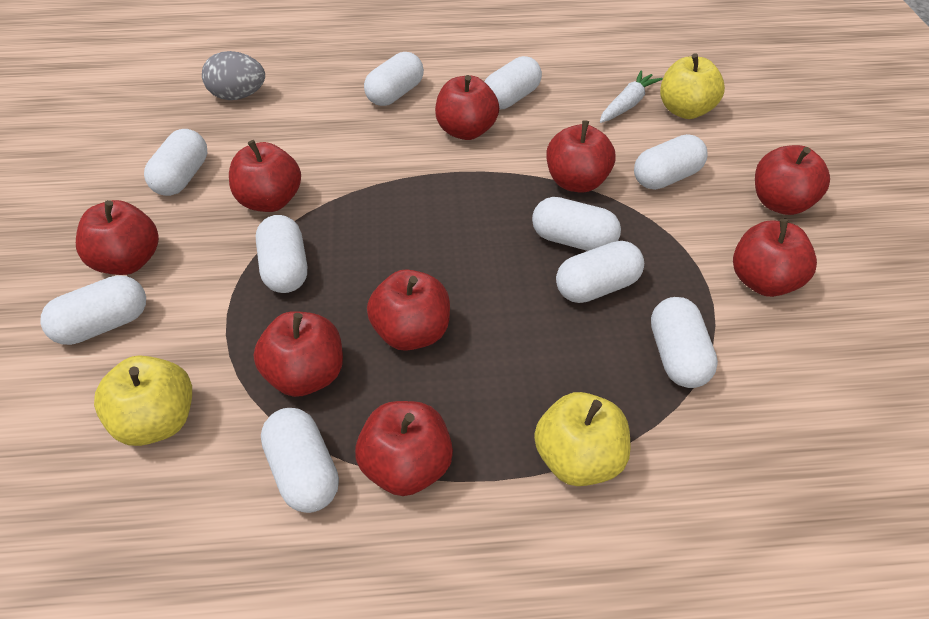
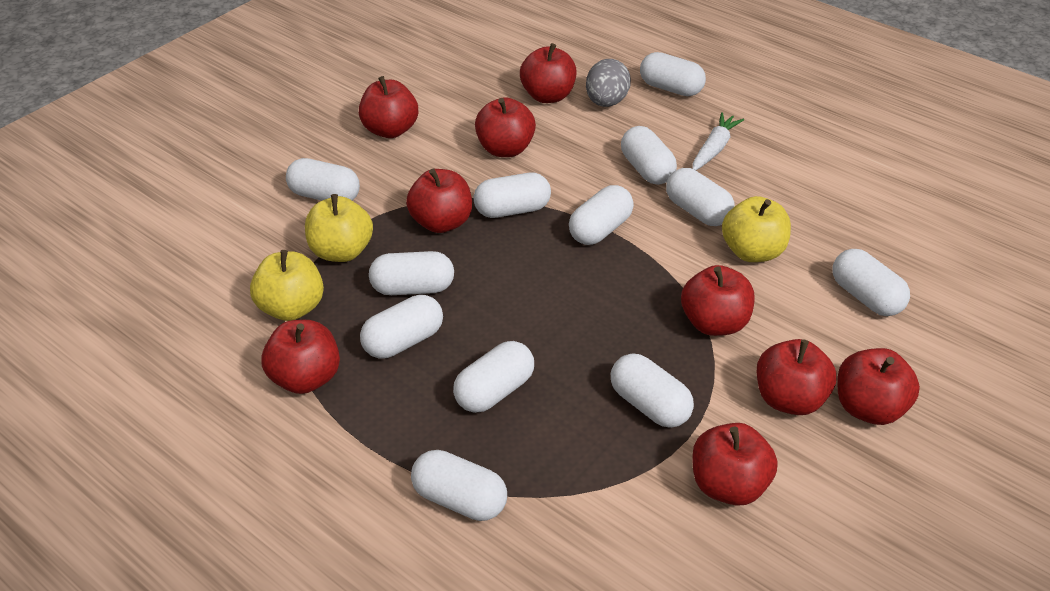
white capsule: 10 -> 12

